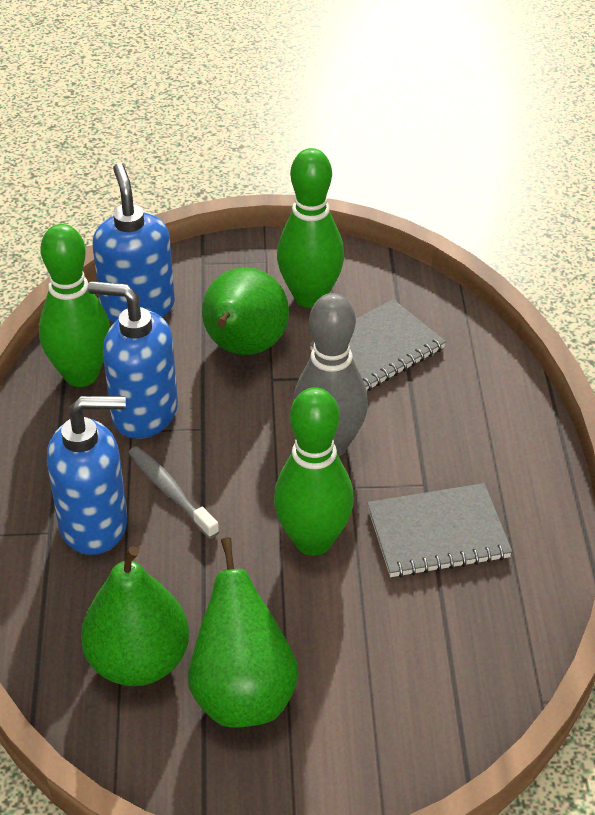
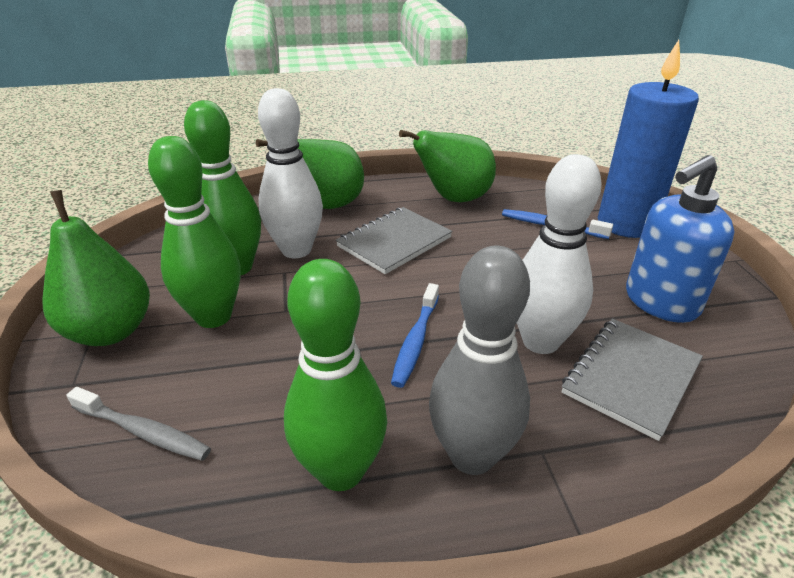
blue candle: 0 -> 1
blue soap dispenser: 3 -> 1
blue toothbrush: 0 -> 2
white bowling pin: 0 -> 2

